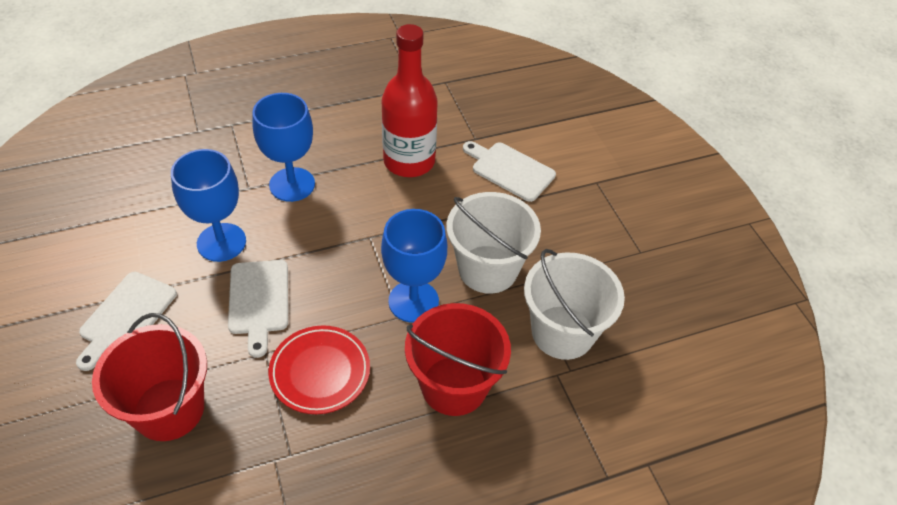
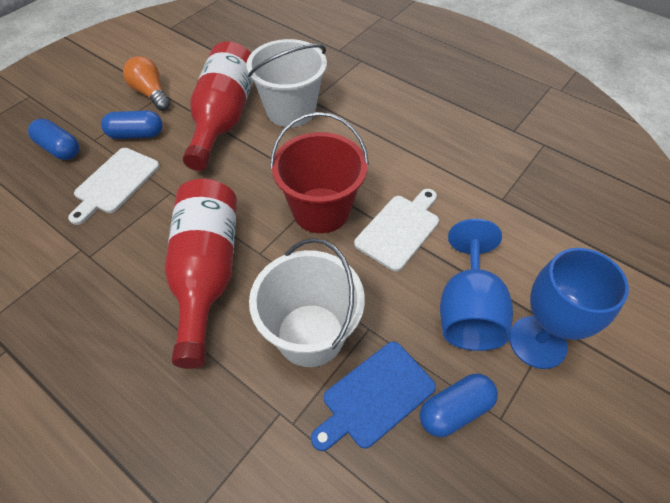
blue capsule: 0 -> 3
blue cutting board: 0 -> 1
blue goblet: 3 -> 2
orange light bulb: 0 -> 1
red bottle: 1 -> 2
red bucket: 2 -> 1
red plate: 1 -> 0
white cutting board: 3 -> 2

